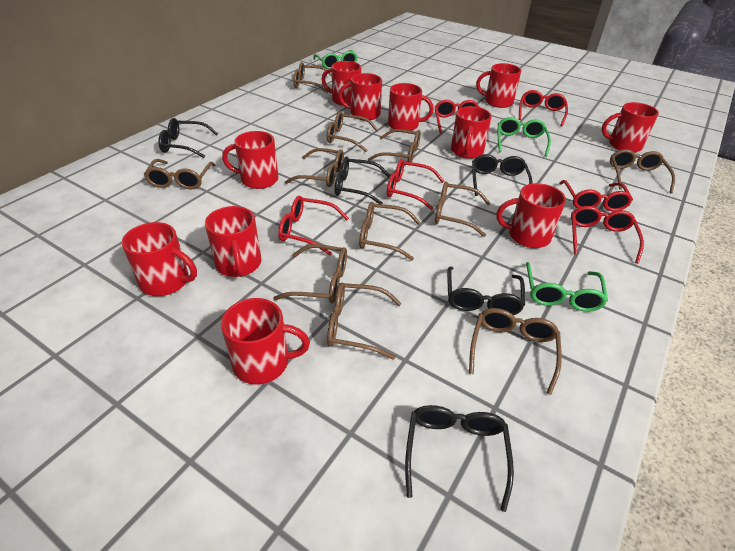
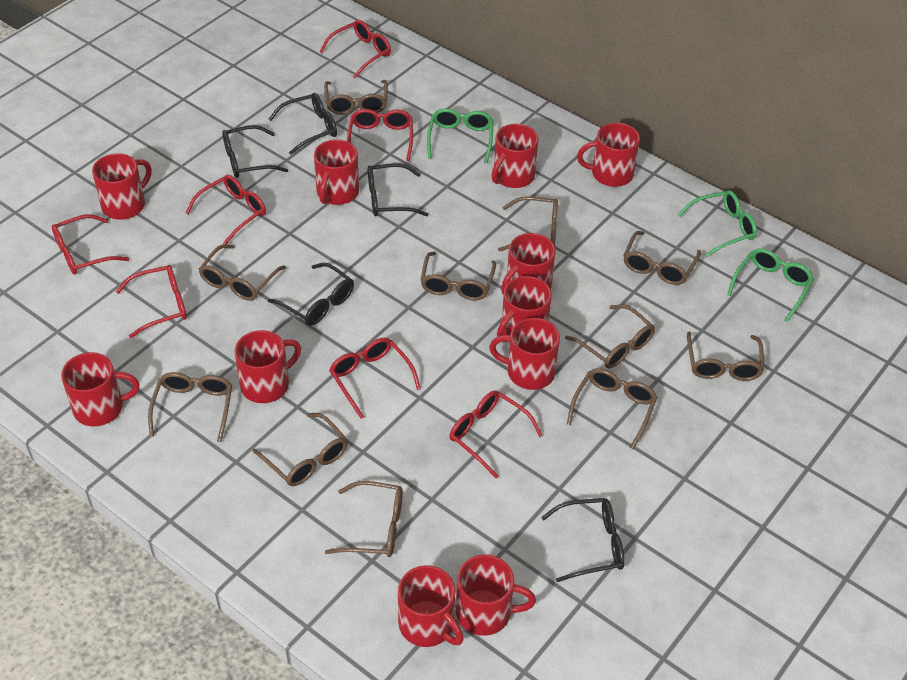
red glasses: 6 -> 7

